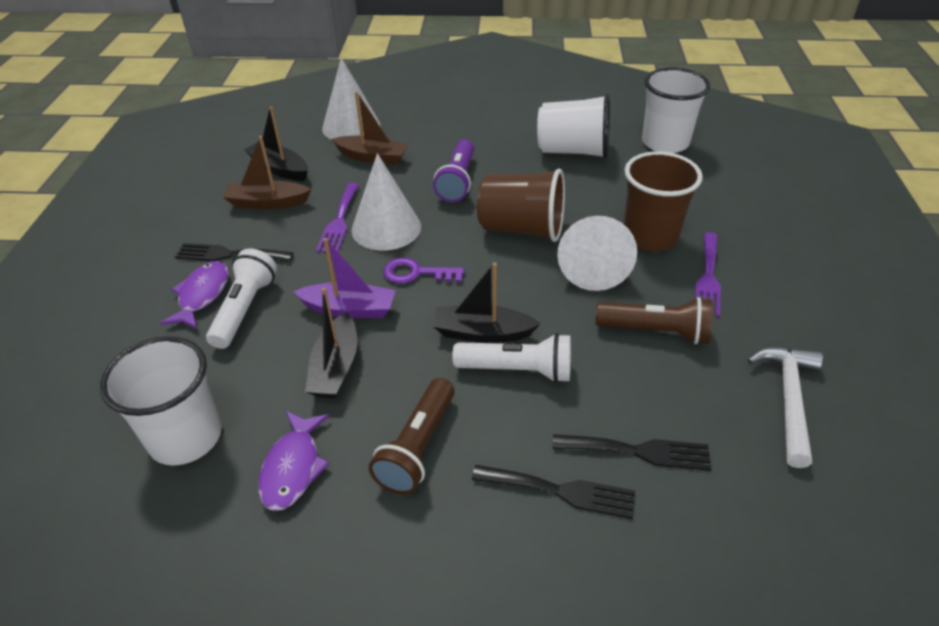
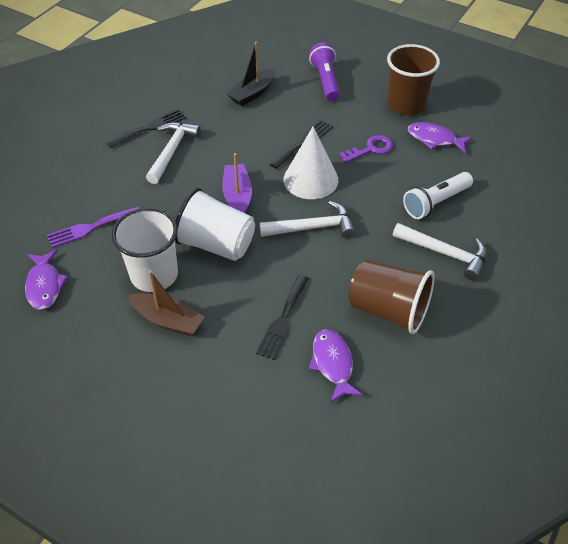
black boat: 3 -> 1
brown boat: 2 -> 1
brown flashlight: 2 -> 0
purple fish: 2 -> 3
purple fork: 2 -> 1
white cone: 3 -> 1
white cup: 3 -> 2
white flashlight: 2 -> 1
white hammer: 1 -> 3

